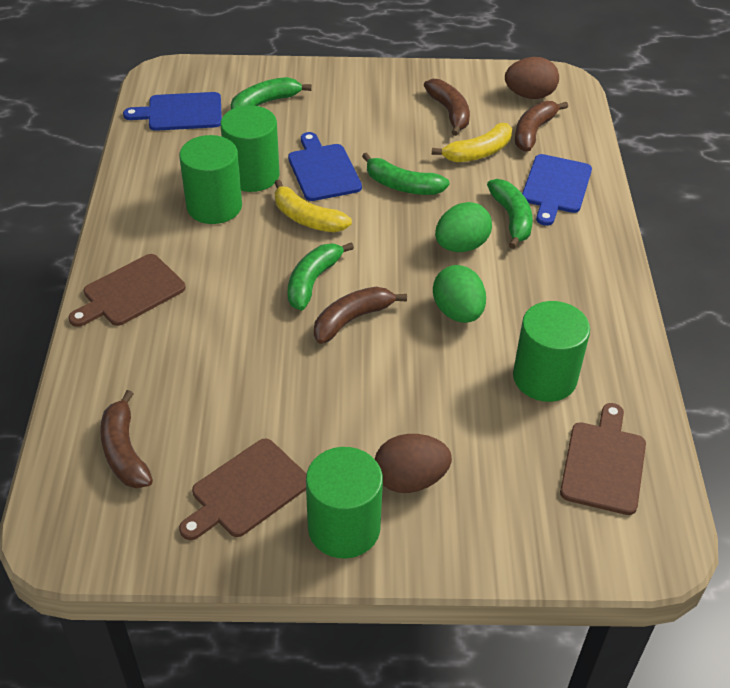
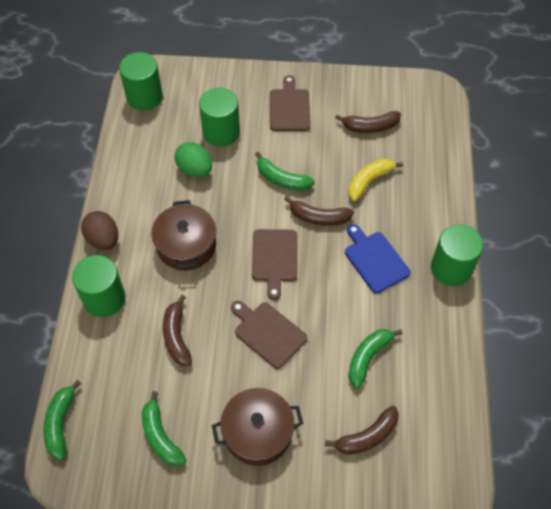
blue cutting board: 3 -> 1
brown egg: 2 -> 1
brown pot: 0 -> 2
green egg: 2 -> 1
yellow banana: 2 -> 1

